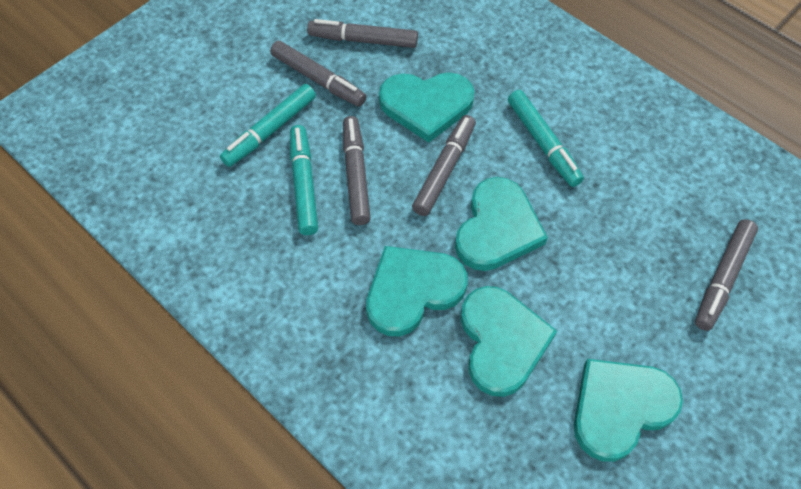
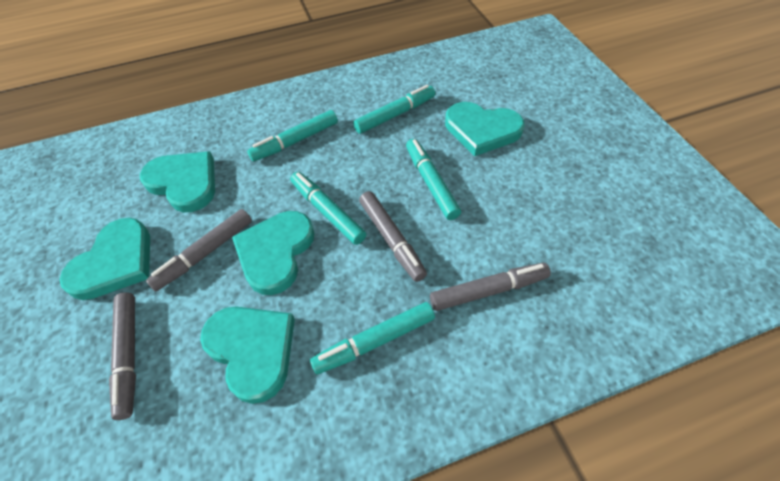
grey marker: 5 -> 4
turquoise marker: 3 -> 5

